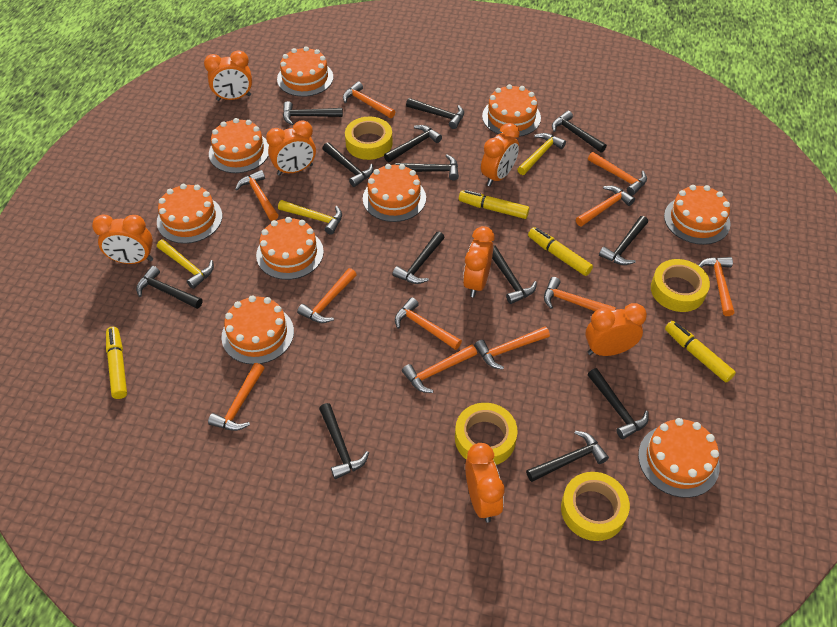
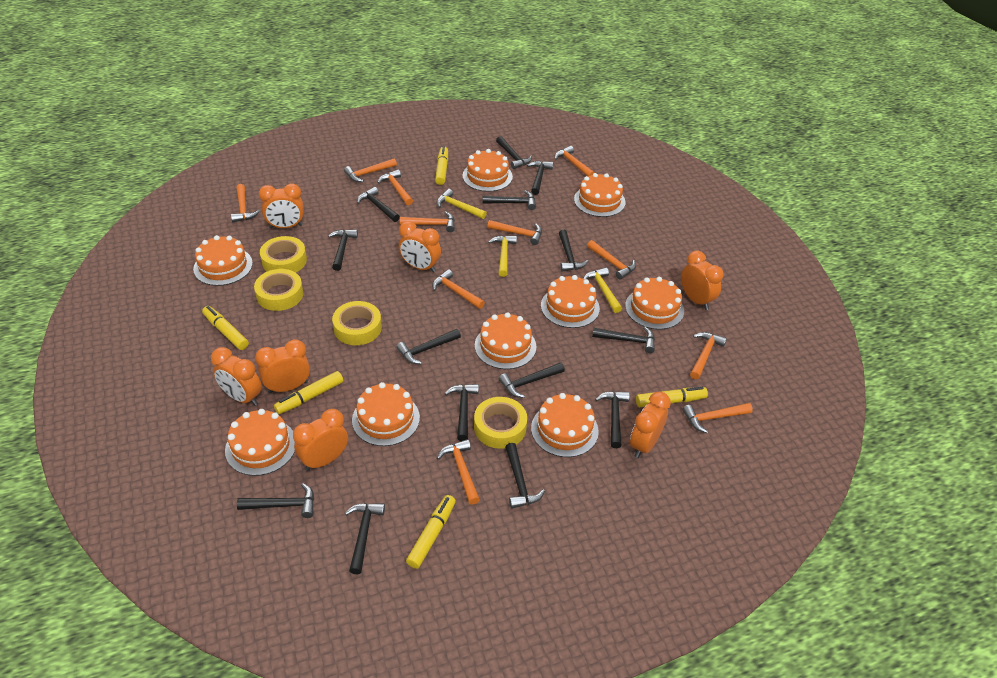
black hammer: 13 -> 14
yellow marker: 4 -> 5

